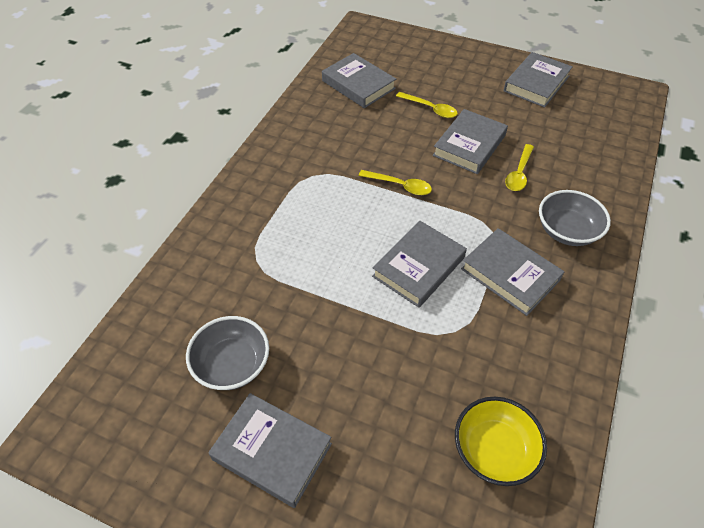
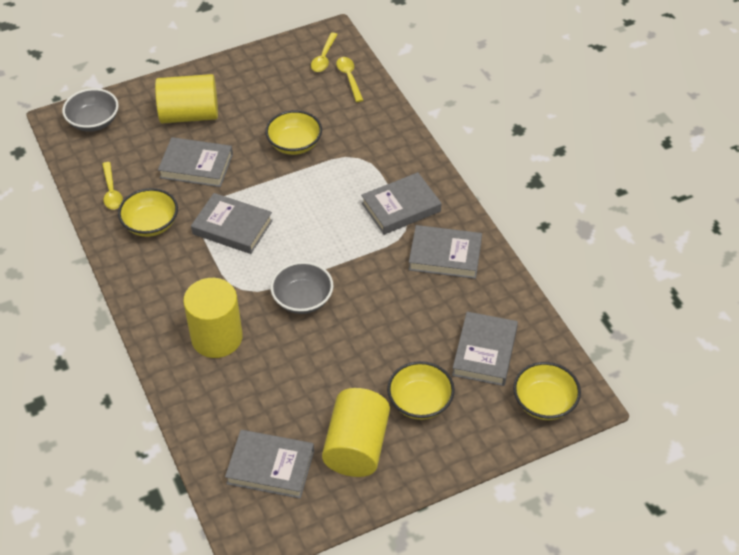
yellow bowl: 1 -> 4
yellow cylinder: 0 -> 3

